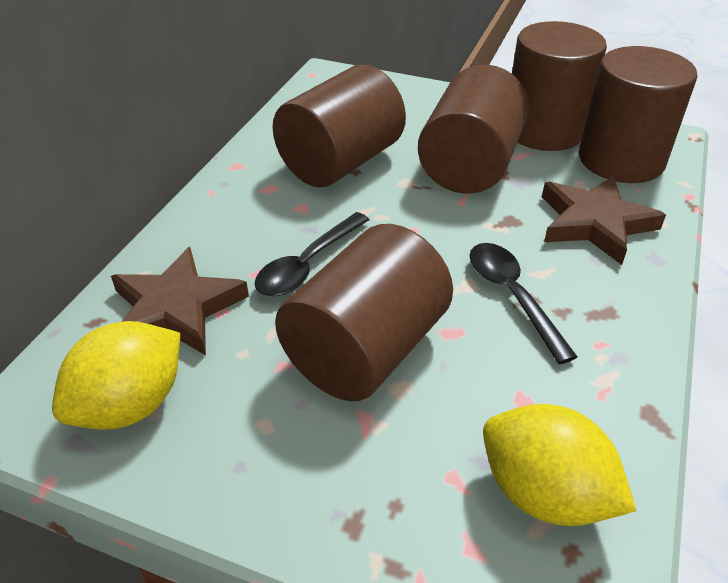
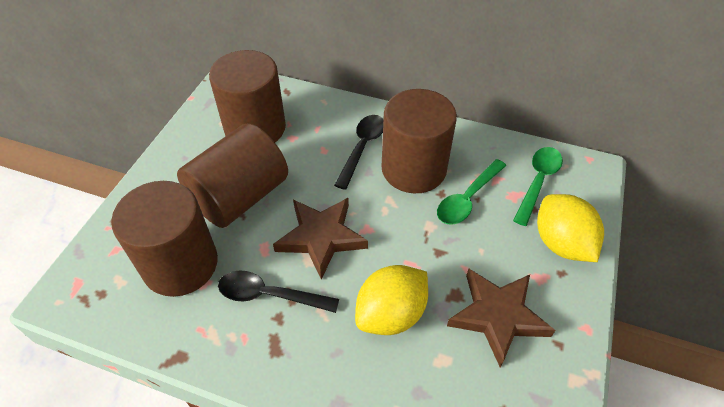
brown cylinder: 5 -> 4
green spoon: 0 -> 2

